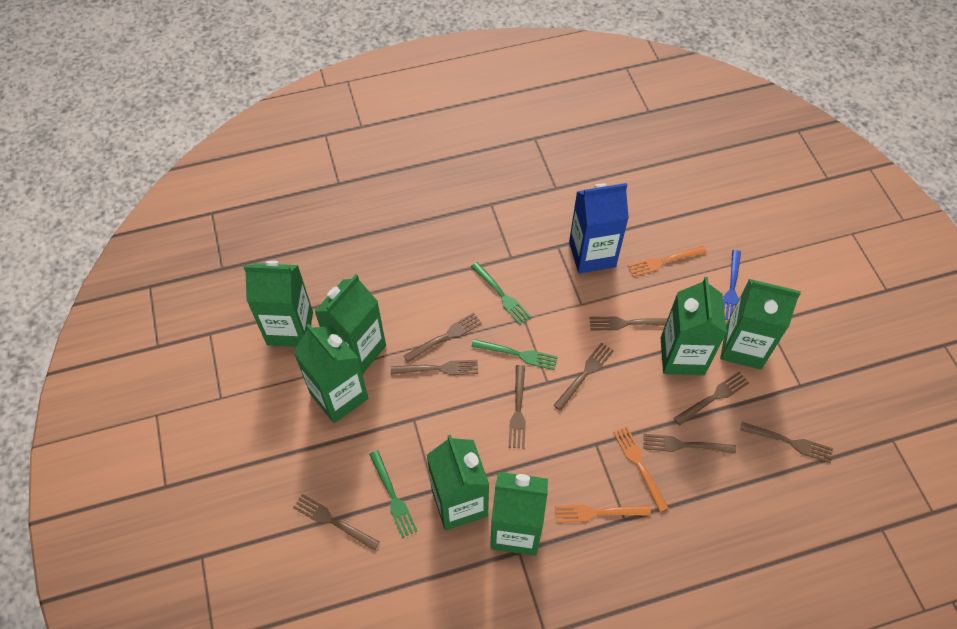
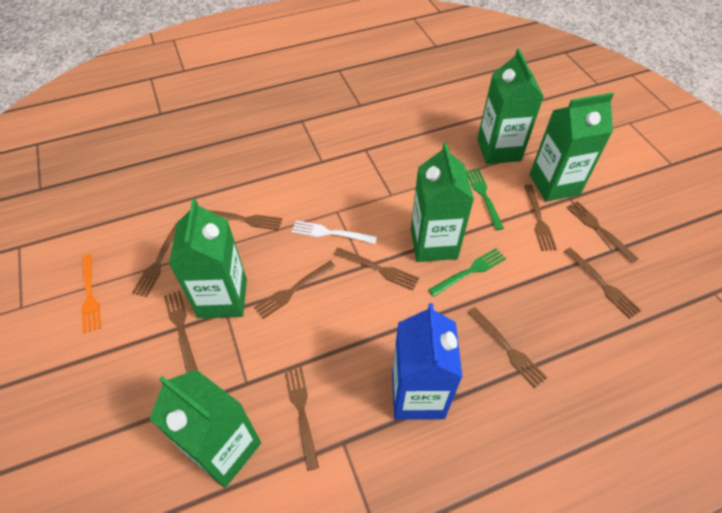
blue fork: 1 -> 0
brown fork: 9 -> 10
green carton: 7 -> 5
green fork: 3 -> 2
orange fork: 3 -> 1
white fork: 0 -> 1

